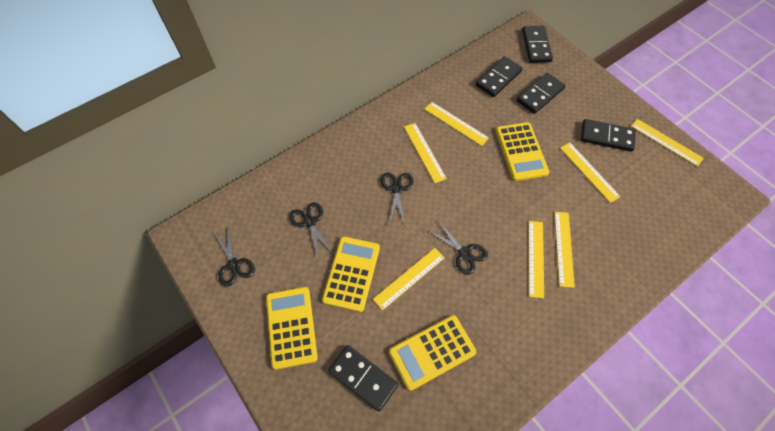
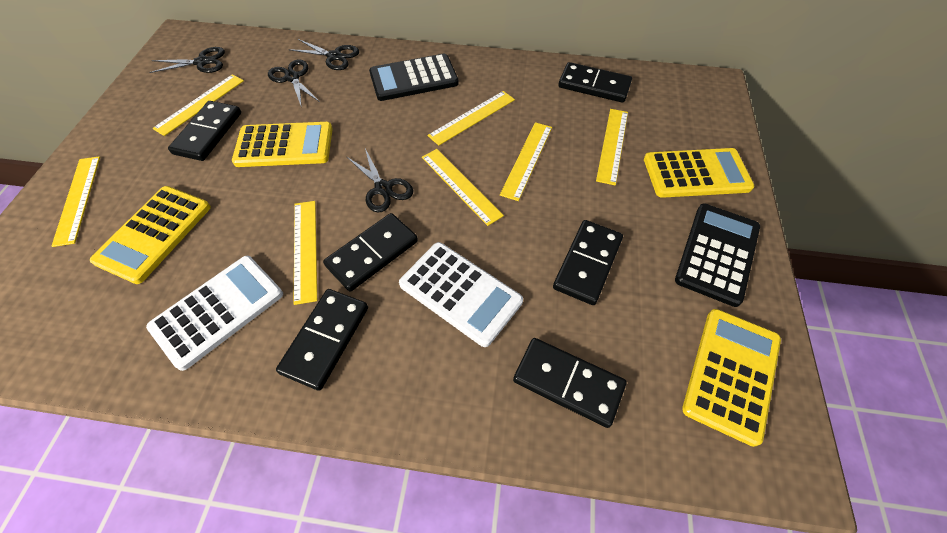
black calculator: 0 -> 2
black domino: 5 -> 6
white calculator: 0 -> 2

